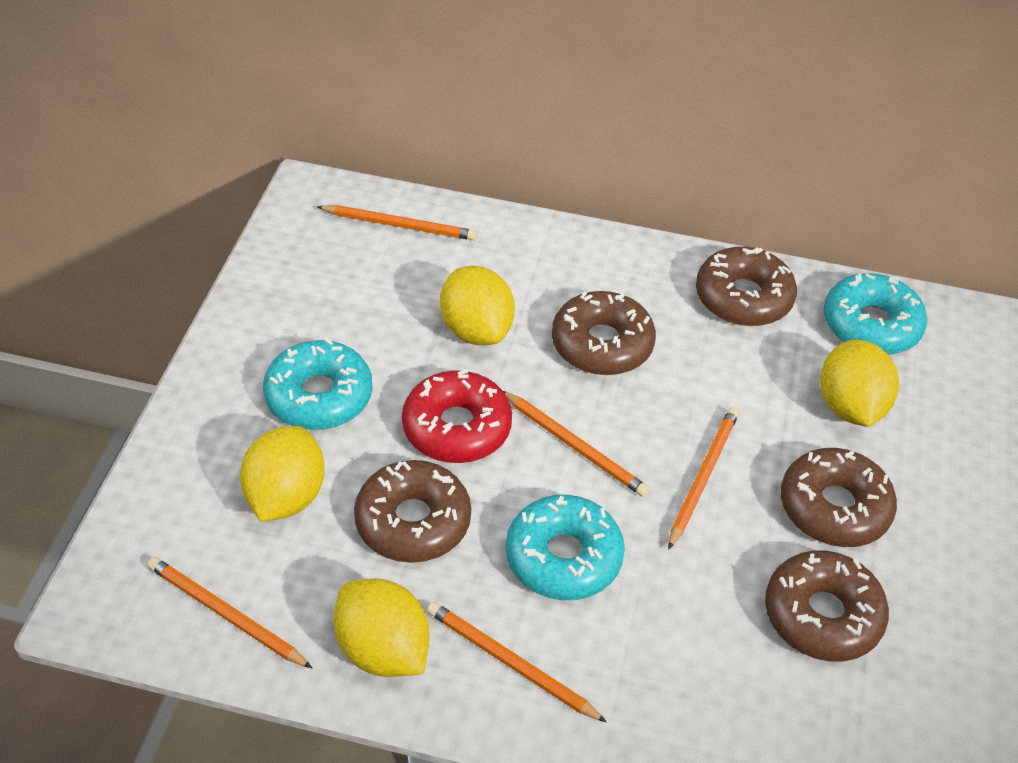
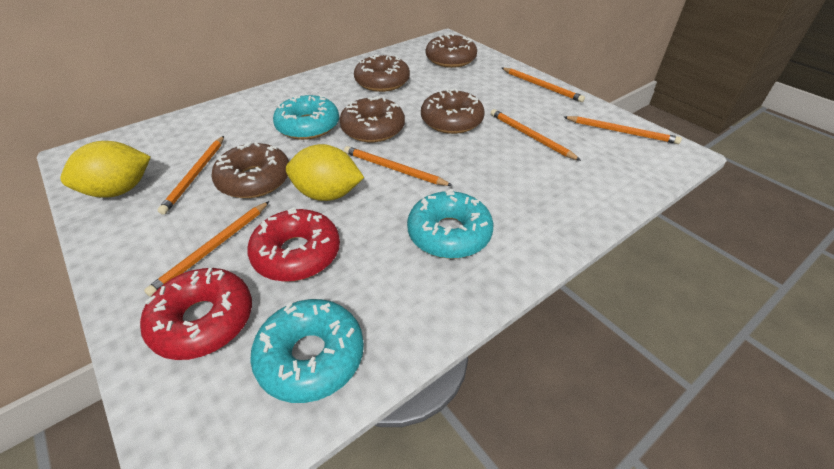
orange pencil: 5 -> 6
red donut: 1 -> 2
yellow lemon: 4 -> 2

